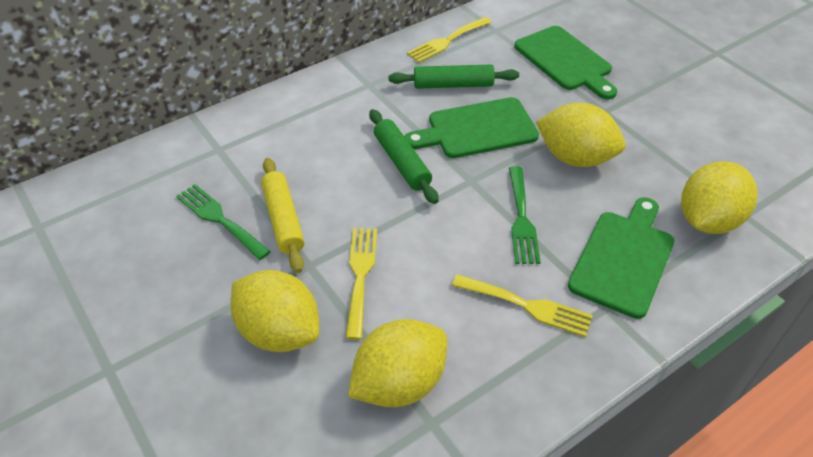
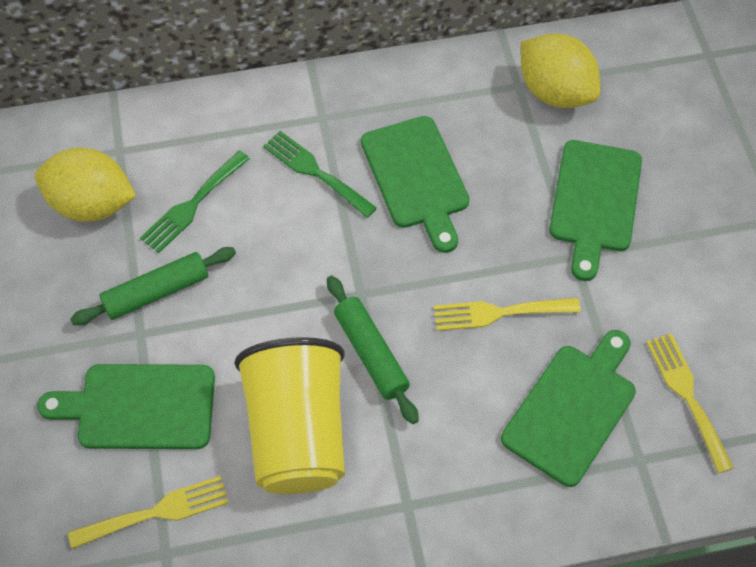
green cutting board: 3 -> 4
yellow cup: 0 -> 1
yellow lemon: 4 -> 2
yellow rolling pin: 1 -> 0

